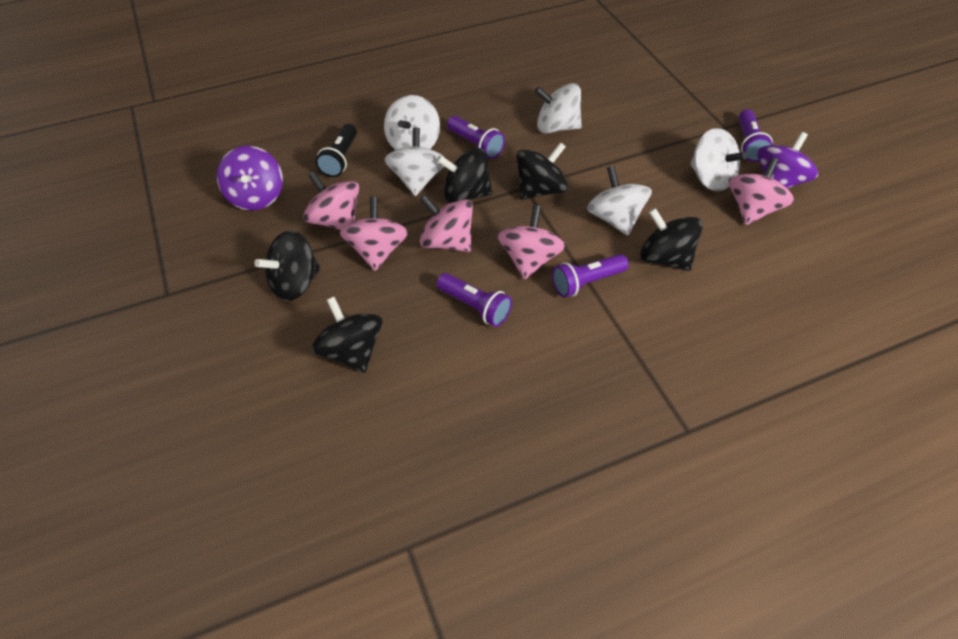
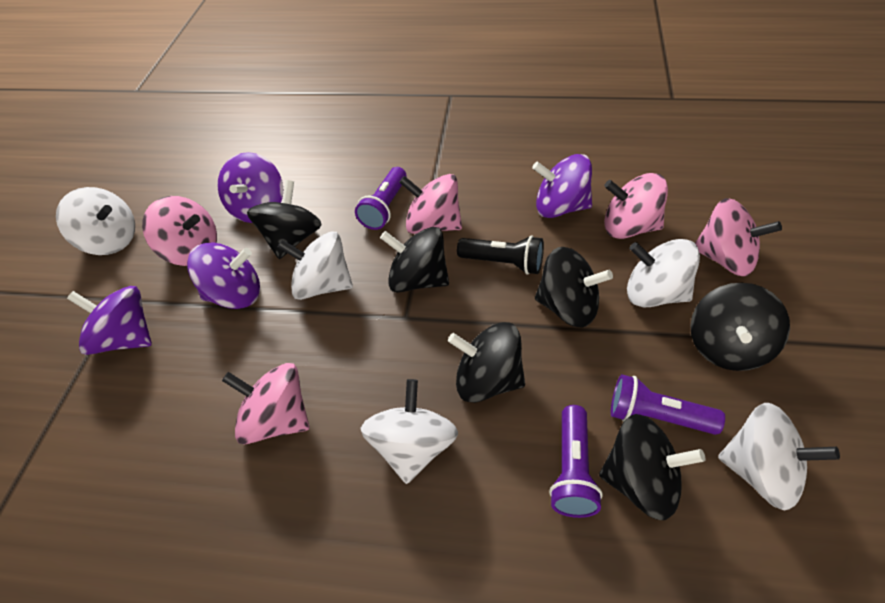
black spinning top: 5 -> 6
purple flashlight: 4 -> 3
purple spinning top: 2 -> 4

